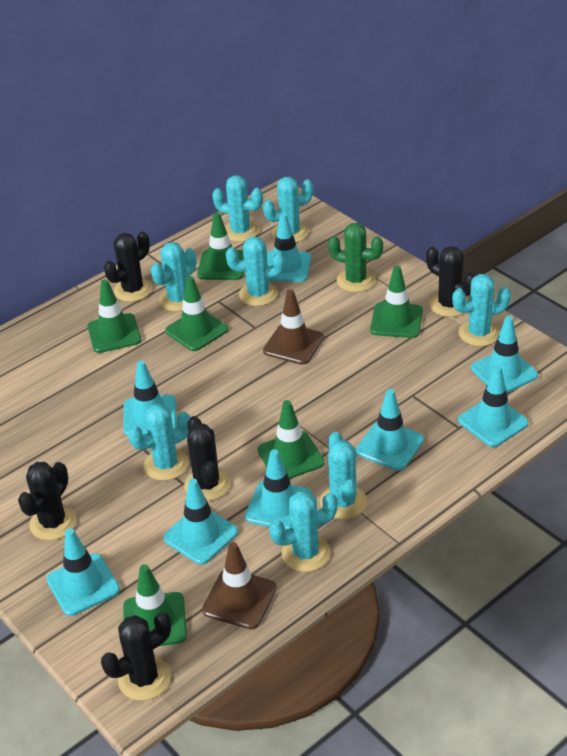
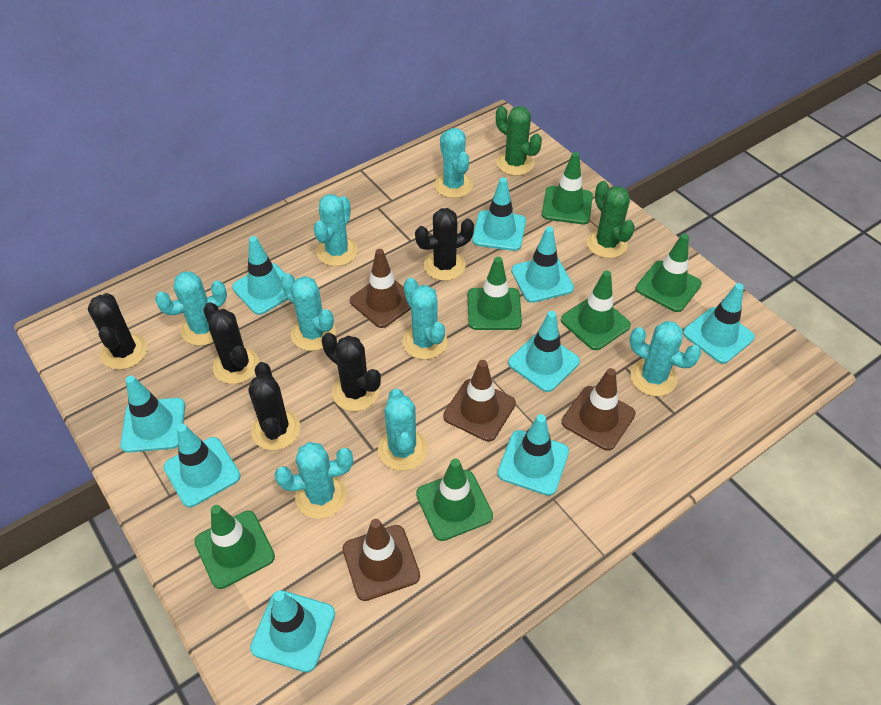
brown traffic cone: 2 -> 4
green cactus: 1 -> 2
turquoise traffic cone: 8 -> 9

